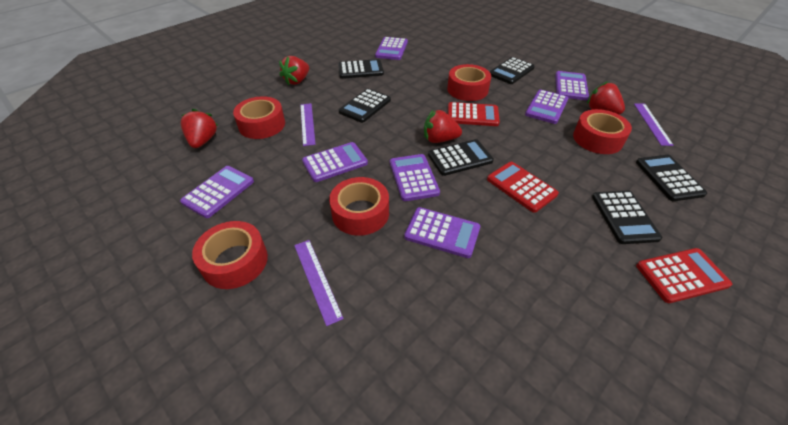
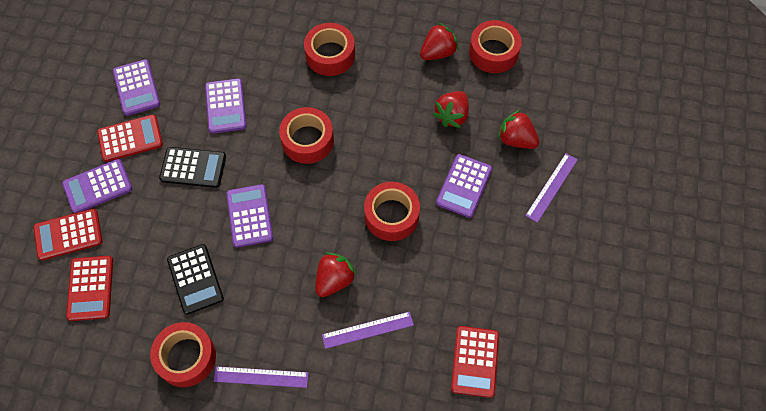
black calculator: 6 -> 2
purple calculator: 7 -> 5
red calculator: 3 -> 4

